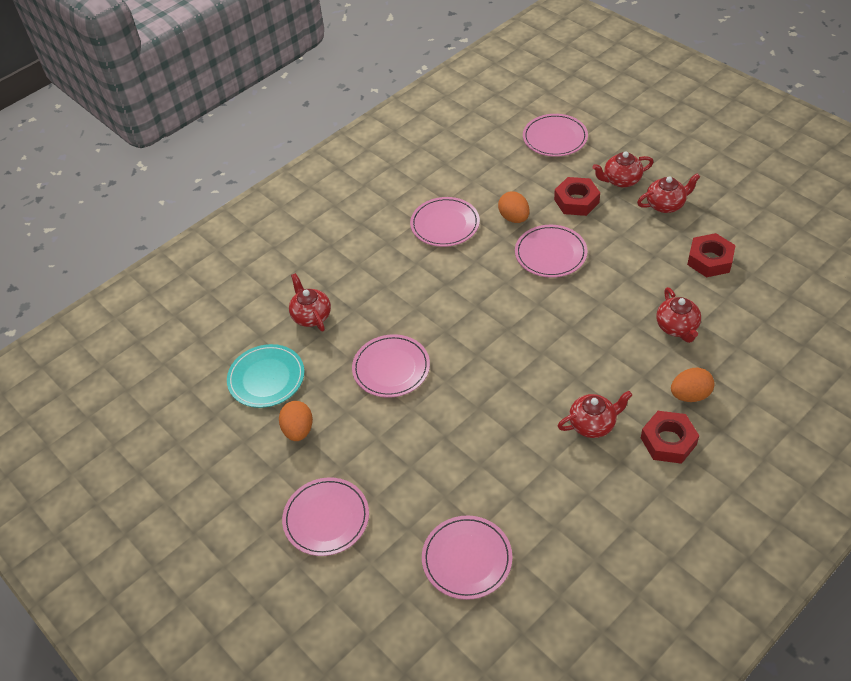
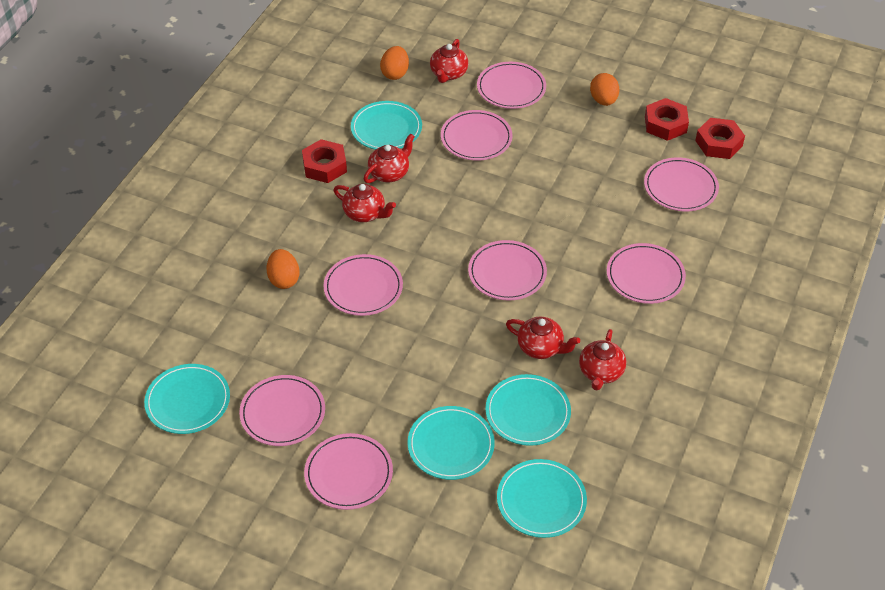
pink plate: 6 -> 8
turquoise plate: 1 -> 5

